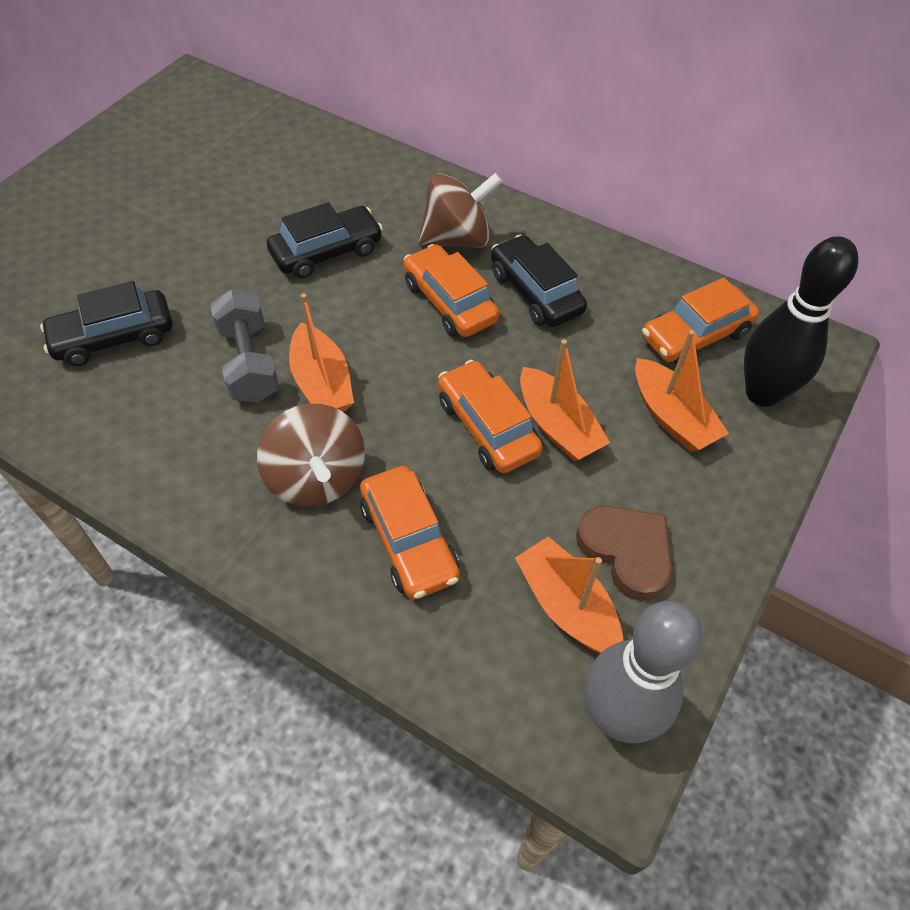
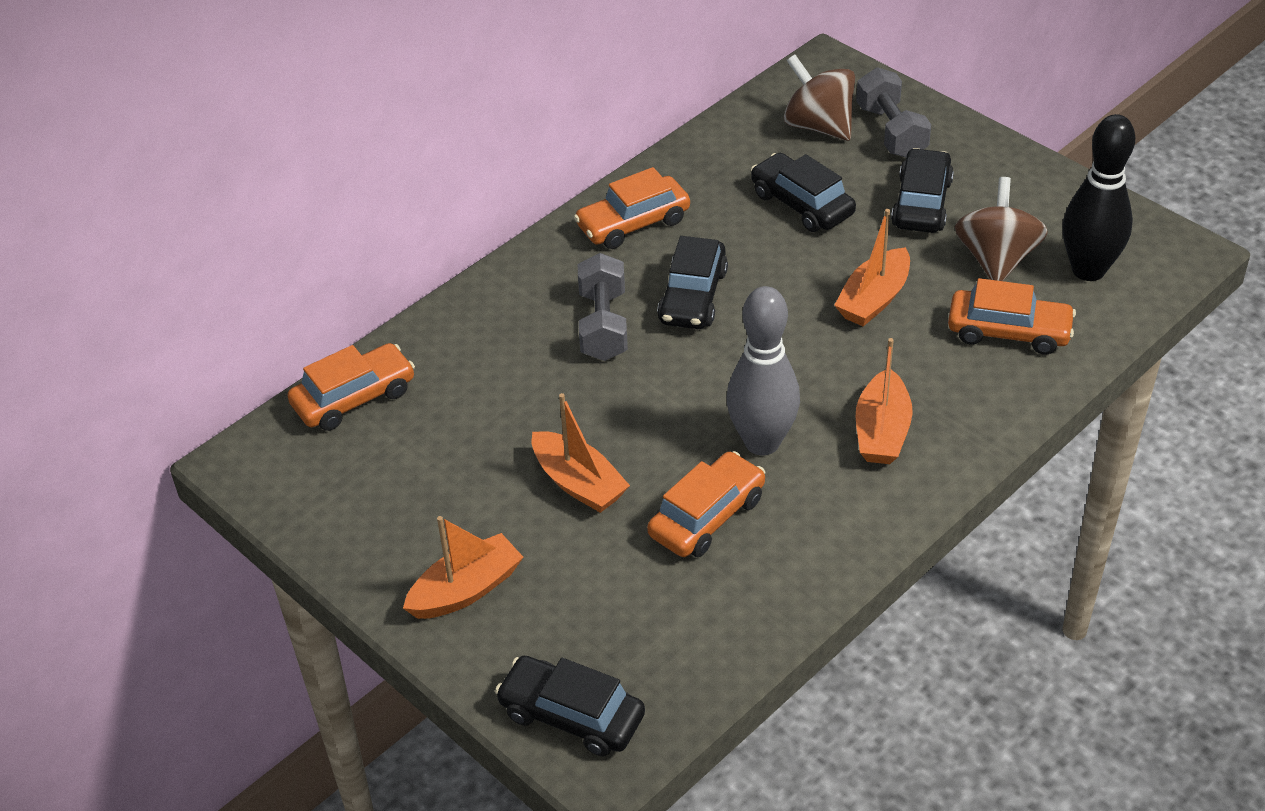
black car: 3 -> 4
brown heart: 1 -> 0
grey dumbbell: 1 -> 2

